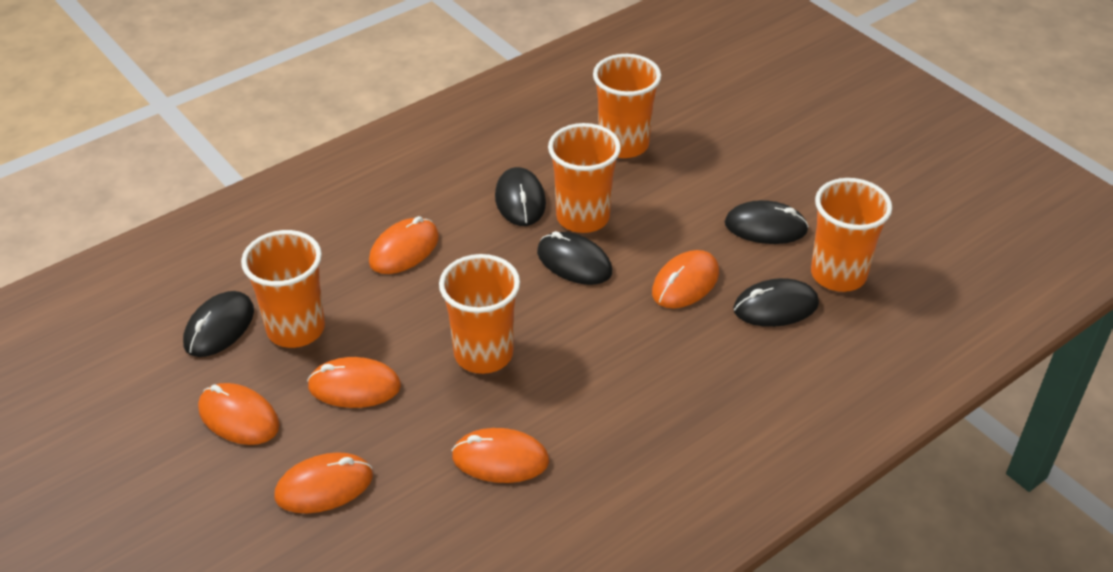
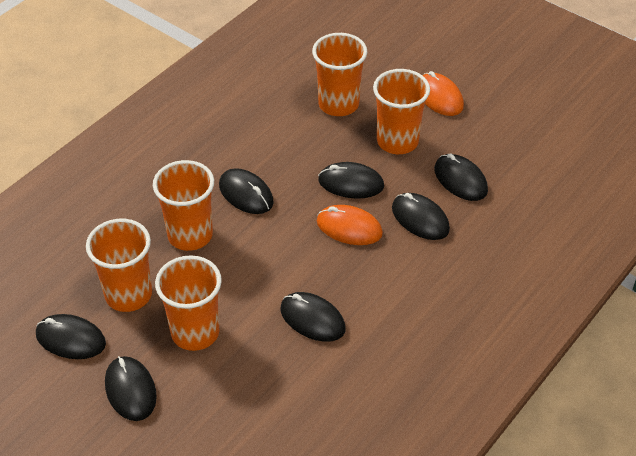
black mouse: 5 -> 7
orange mouse: 6 -> 2

